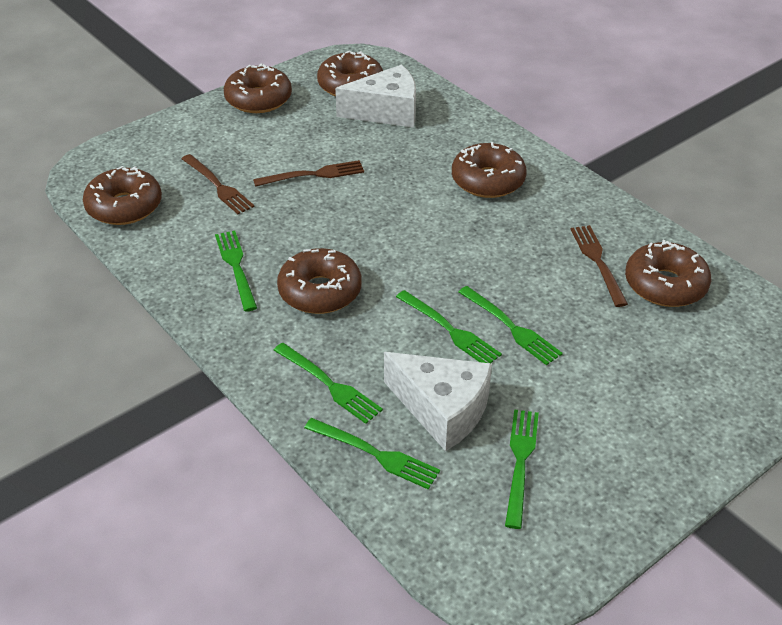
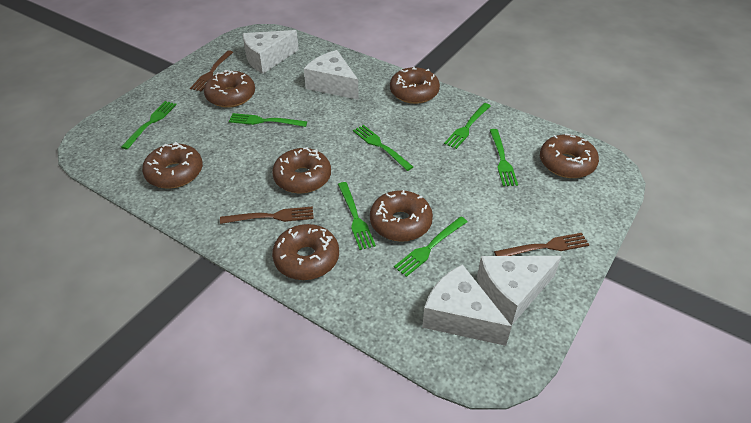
brown donut: 6 -> 7
green fork: 6 -> 7
white cheese: 2 -> 4

